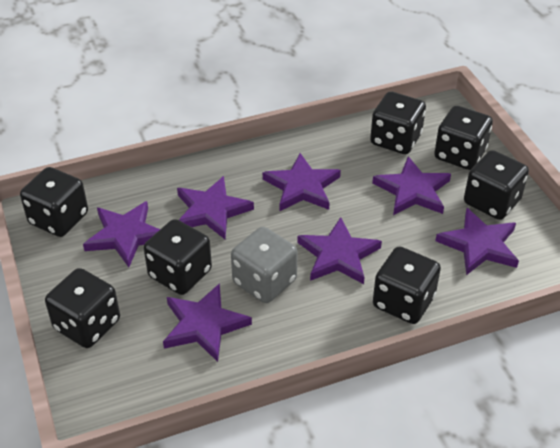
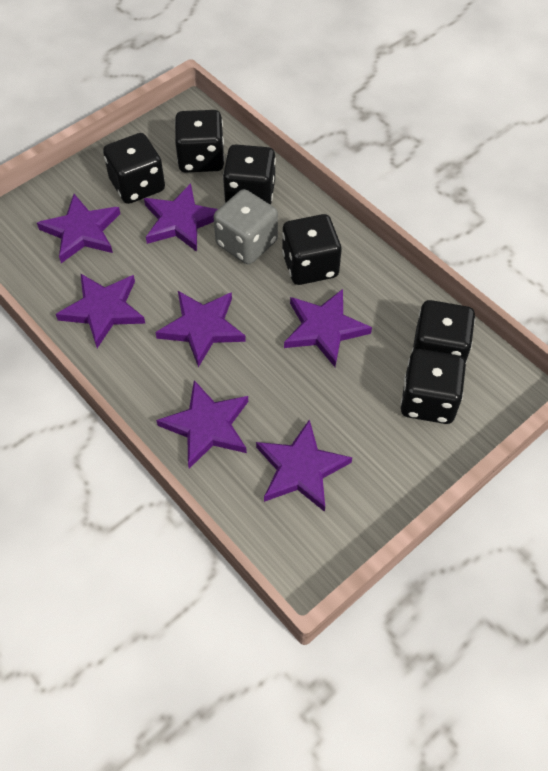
black dice: 7 -> 6

